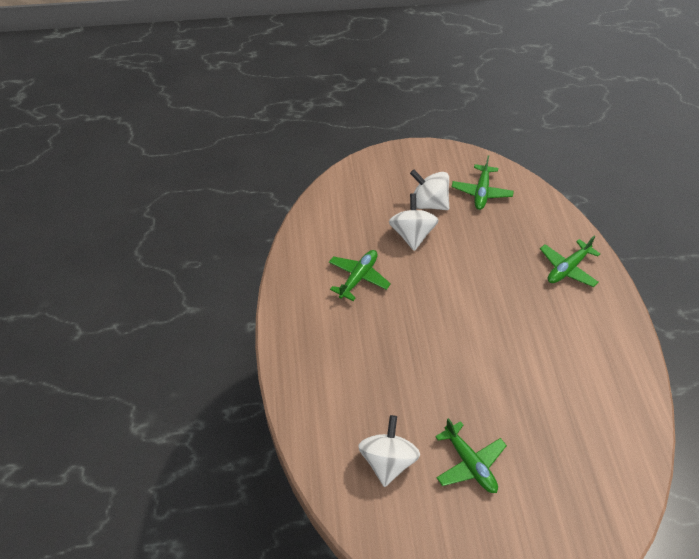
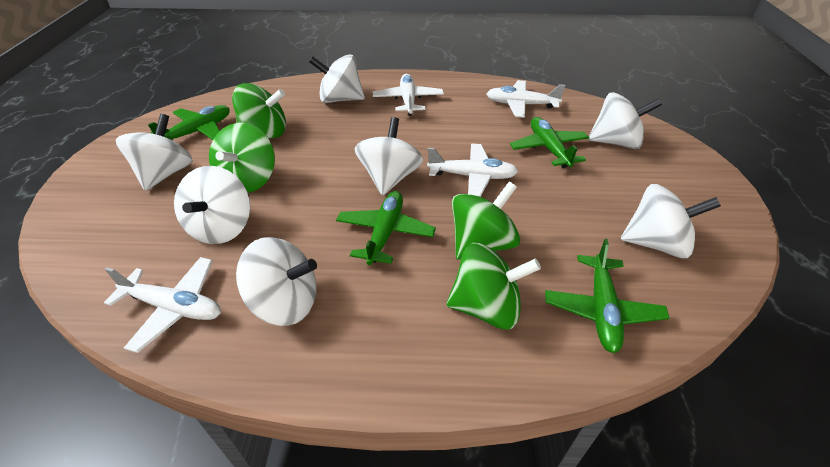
green spinning top: 0 -> 4
white plane: 0 -> 4
white spinning top: 3 -> 7

